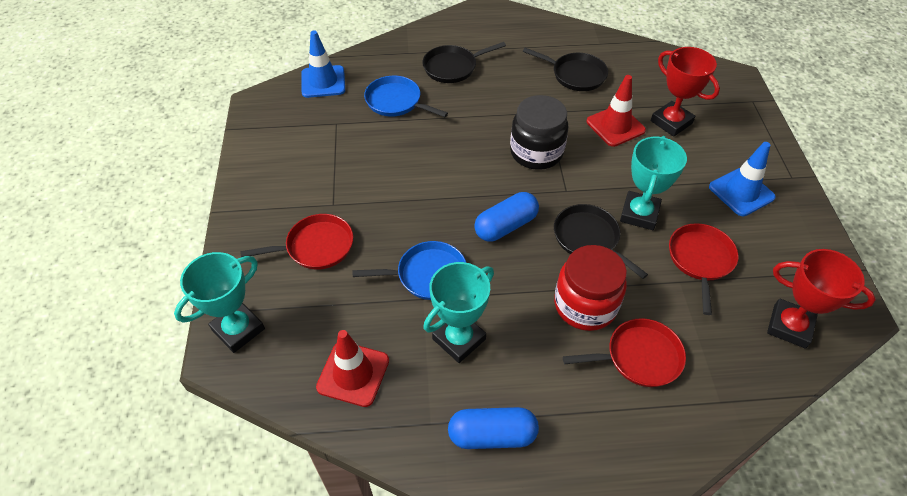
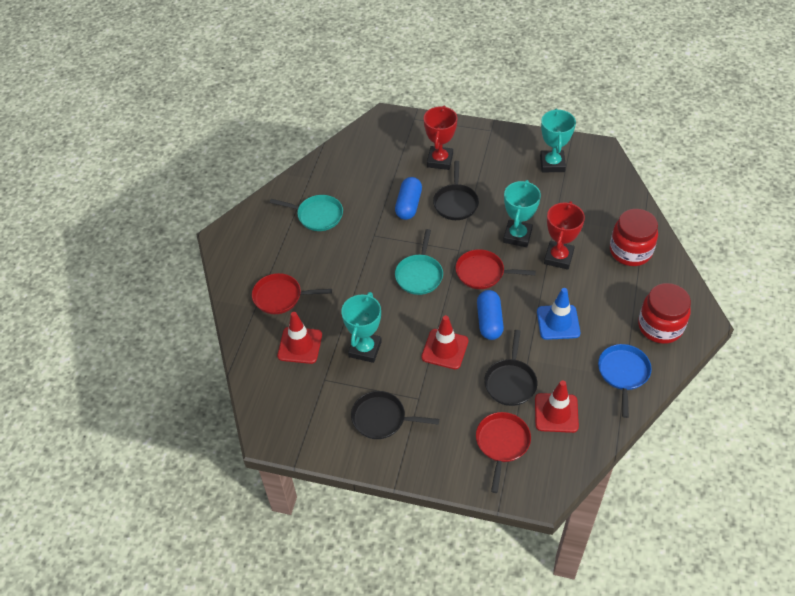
black jar: 1 -> 0
blue pan: 2 -> 1
blue traffic cone: 2 -> 1
red jar: 1 -> 2
red traffic cone: 2 -> 3
turquoise pan: 0 -> 2

